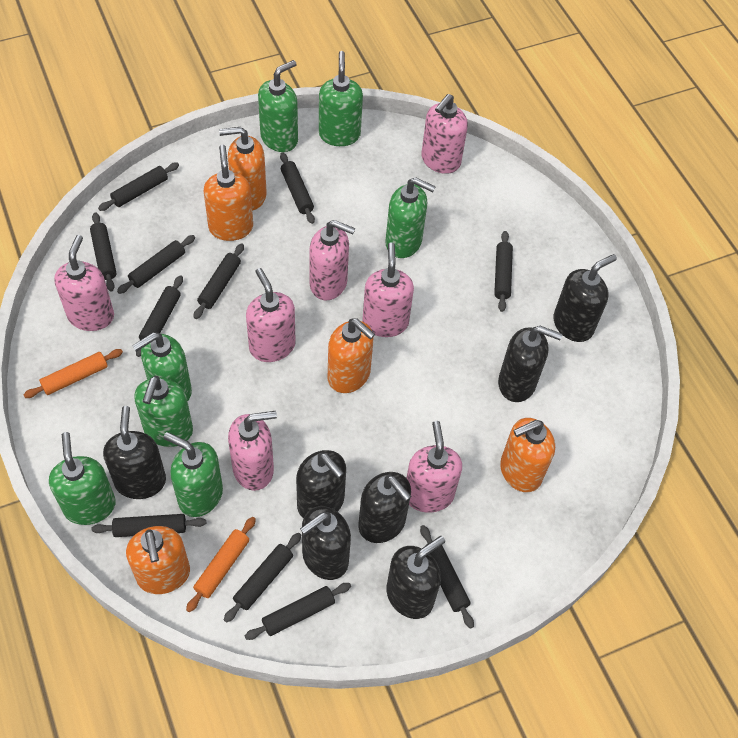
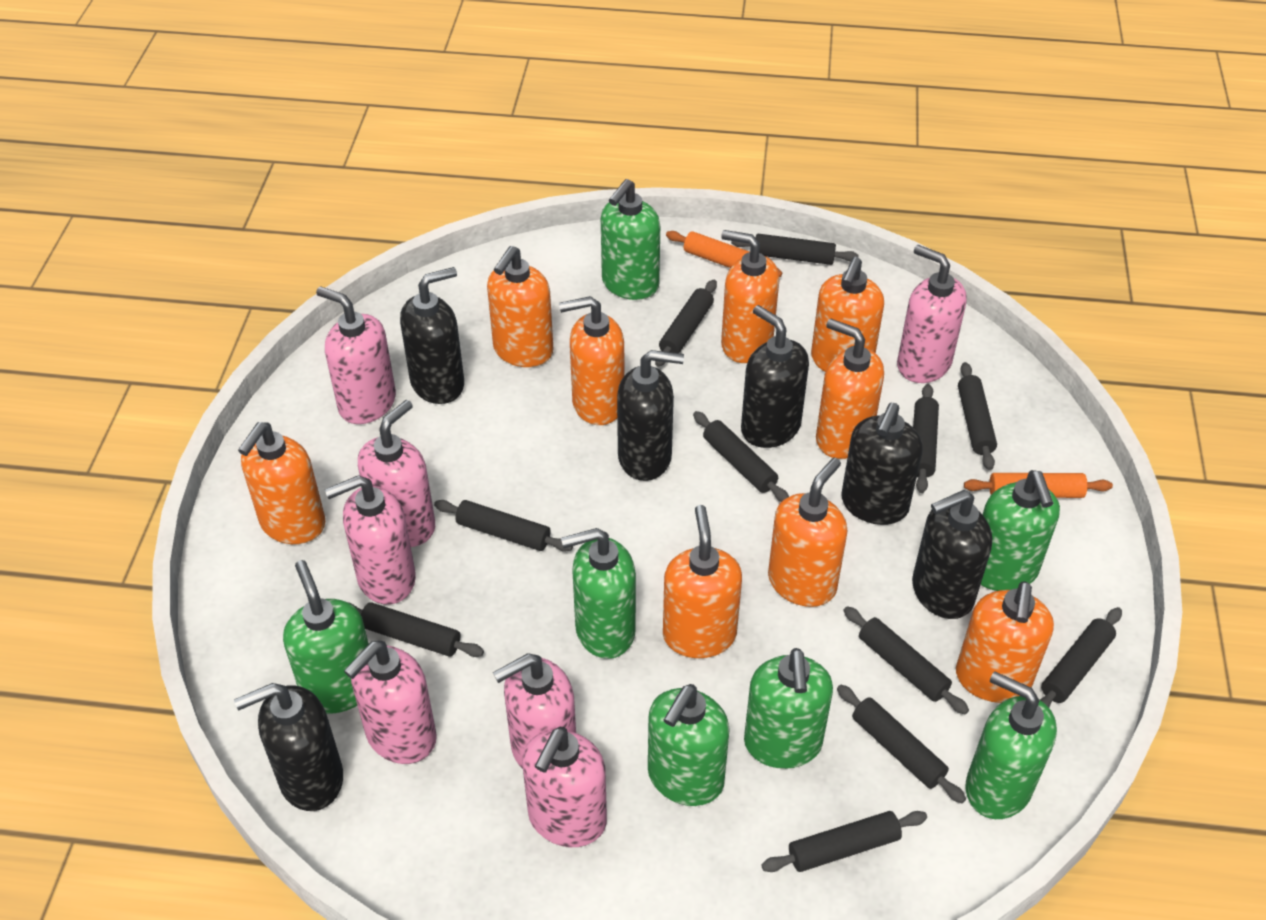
black soap dispenser: 7 -> 6
orange soap dispenser: 5 -> 9

